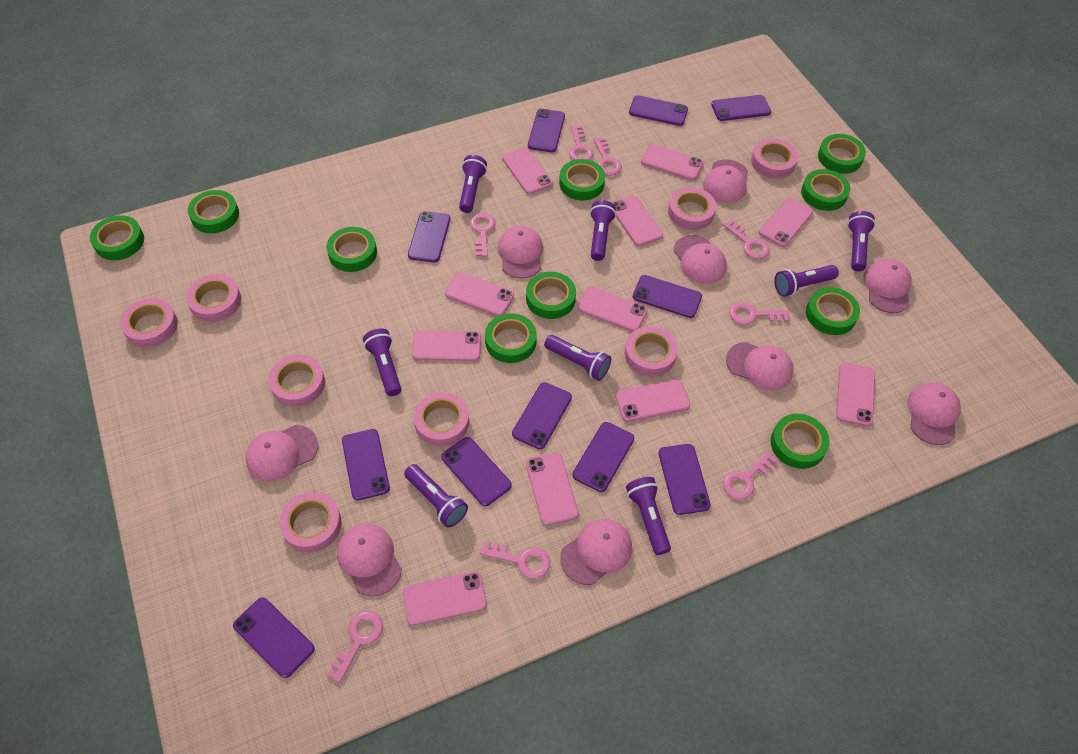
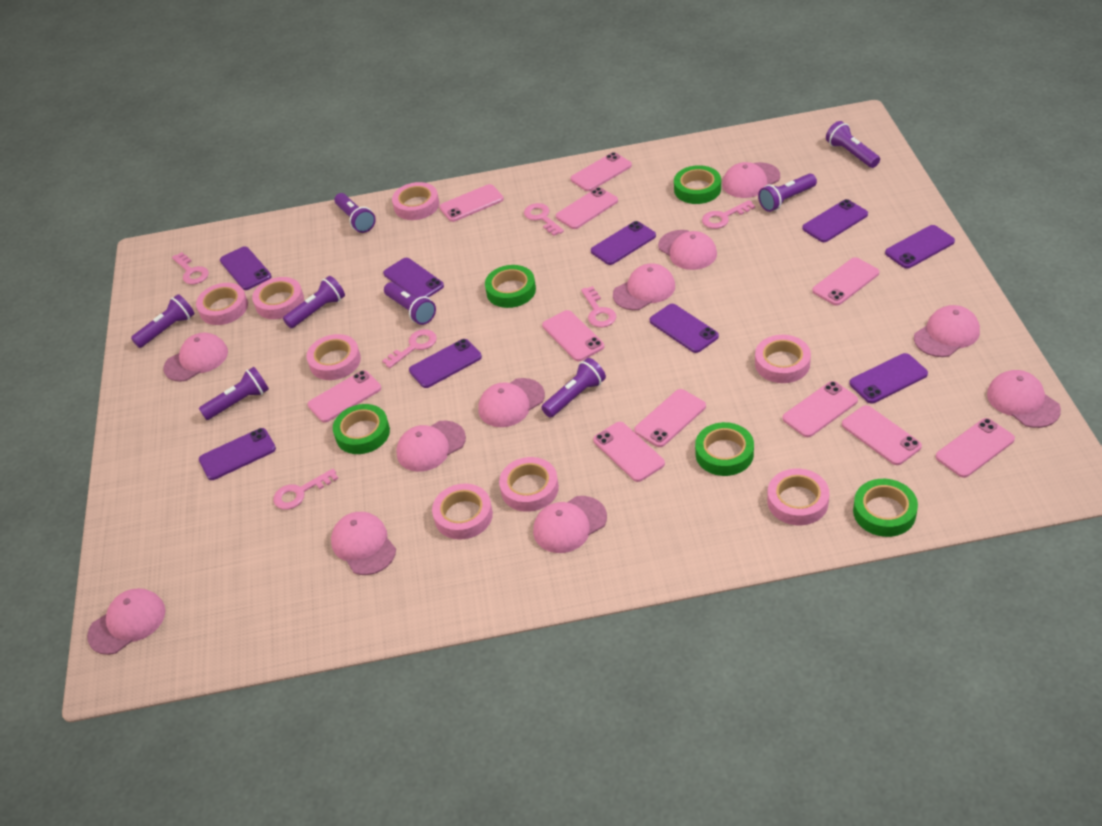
green tape: 10 -> 5
pink cap: 9 -> 11
pink key: 8 -> 6
purple phone: 11 -> 9

